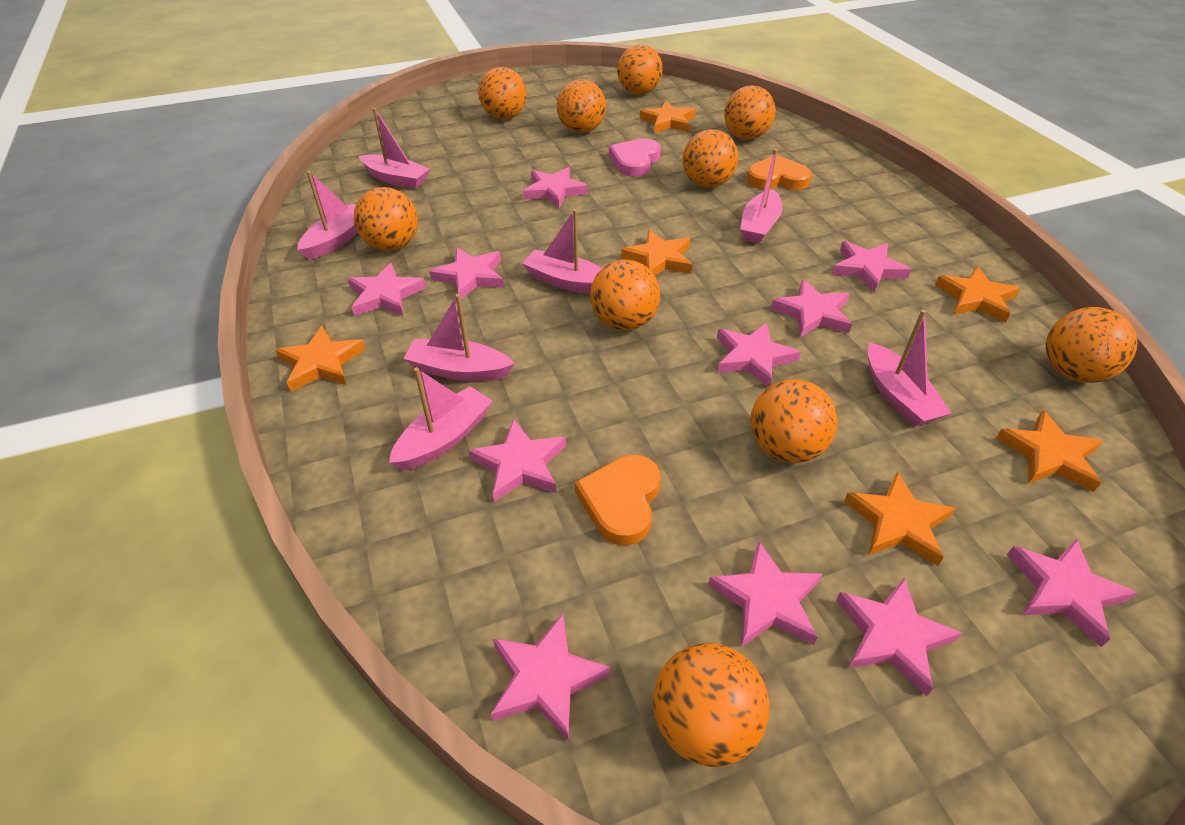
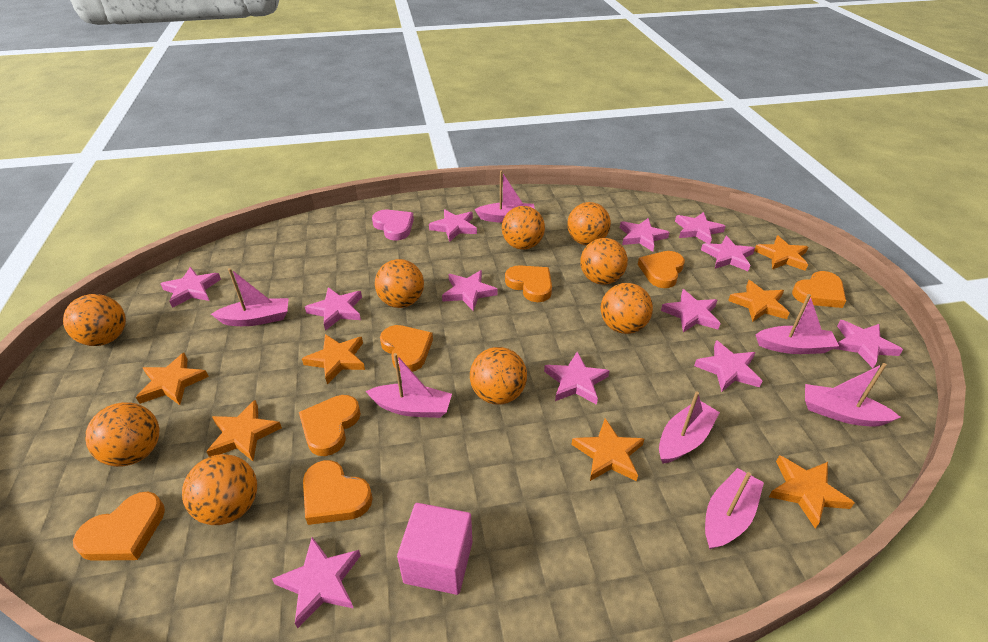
orange ball: 10 -> 9
orange heart: 2 -> 7
orange star: 6 -> 7
pink cube: 0 -> 1
pink star: 11 -> 12

